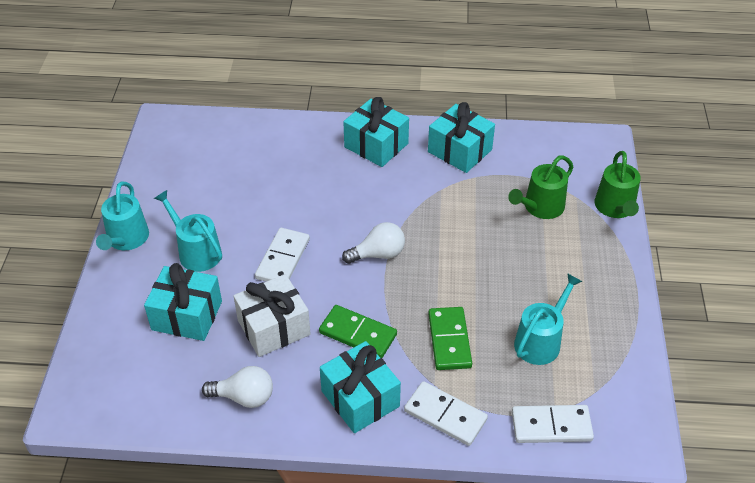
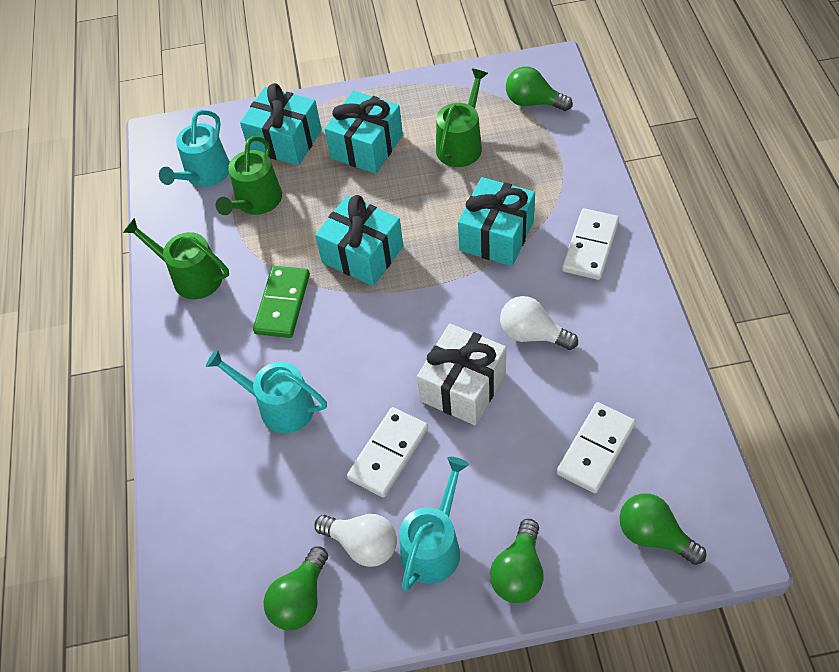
green domino: 2 -> 1
green light bulb: 0 -> 4
green watering can: 2 -> 3

